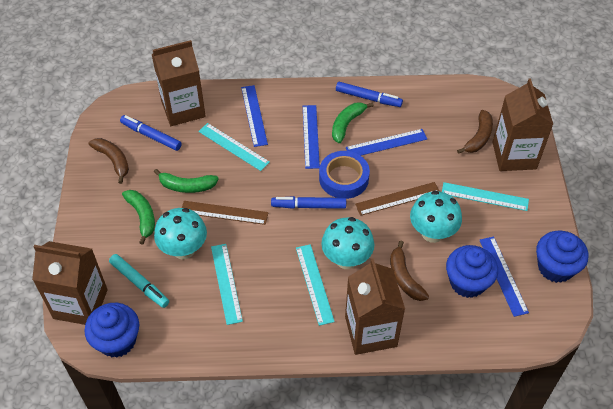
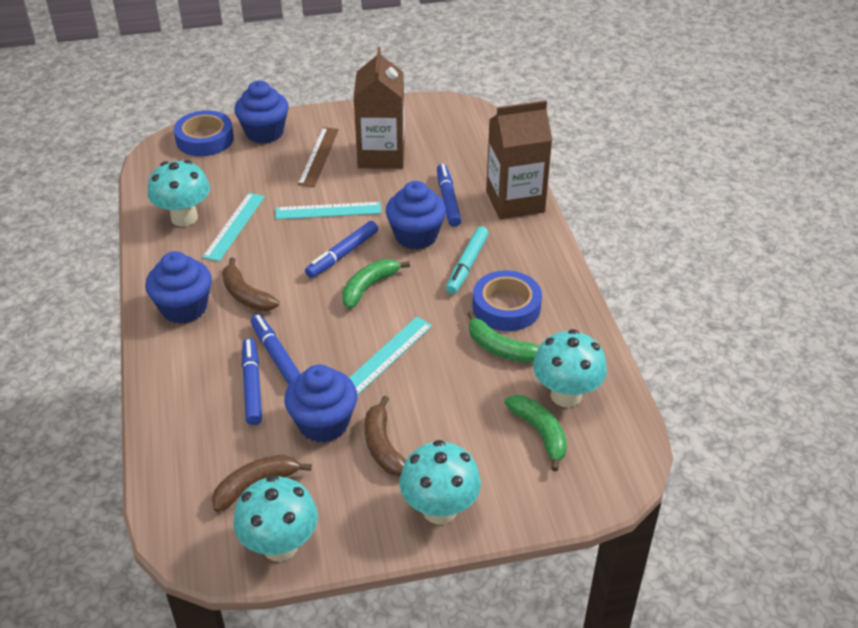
blue cupcake: 3 -> 4
blue marker: 3 -> 4
blue ruler: 4 -> 0
blue tape: 1 -> 2
brown carton: 4 -> 2
brown ruler: 2 -> 1
turquoise mushroom: 3 -> 4
turquoise ruler: 4 -> 3

